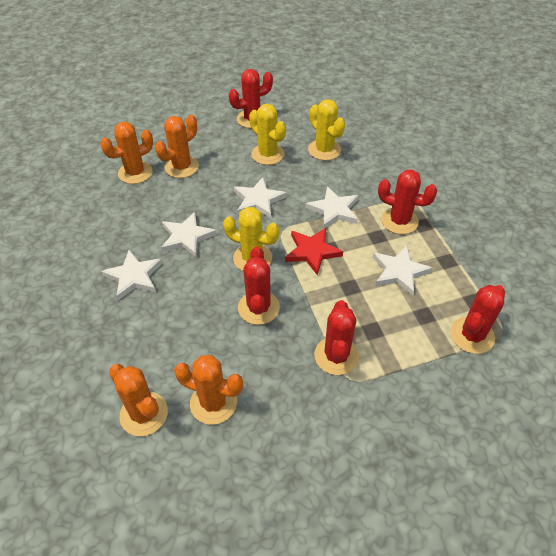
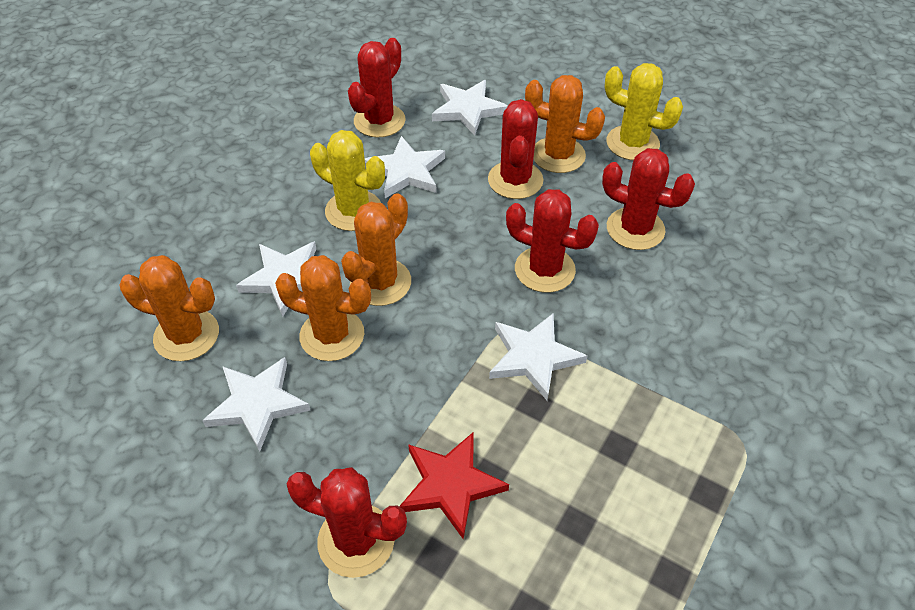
yellow cactus: 3 -> 2

